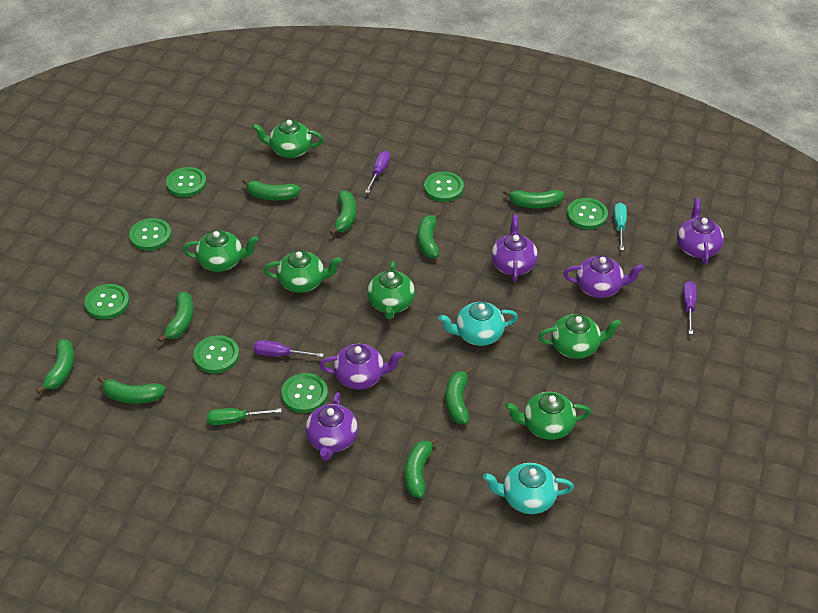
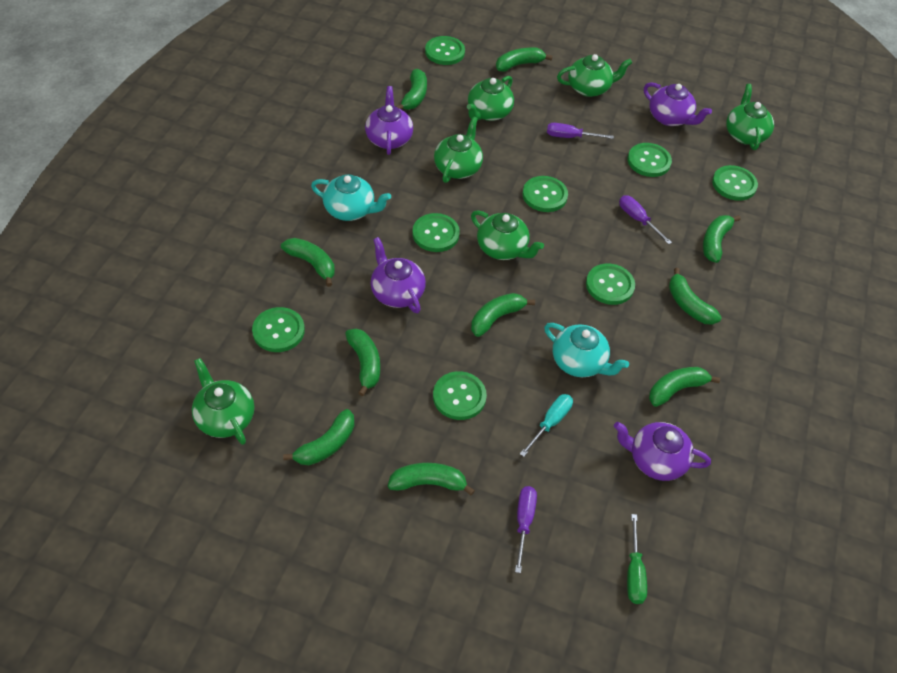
green banana: 9 -> 10
green button: 7 -> 8
purple teapot: 5 -> 4

